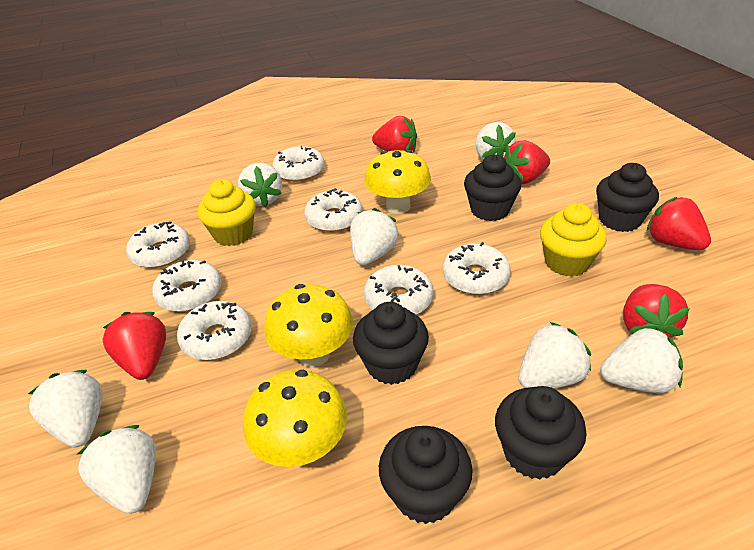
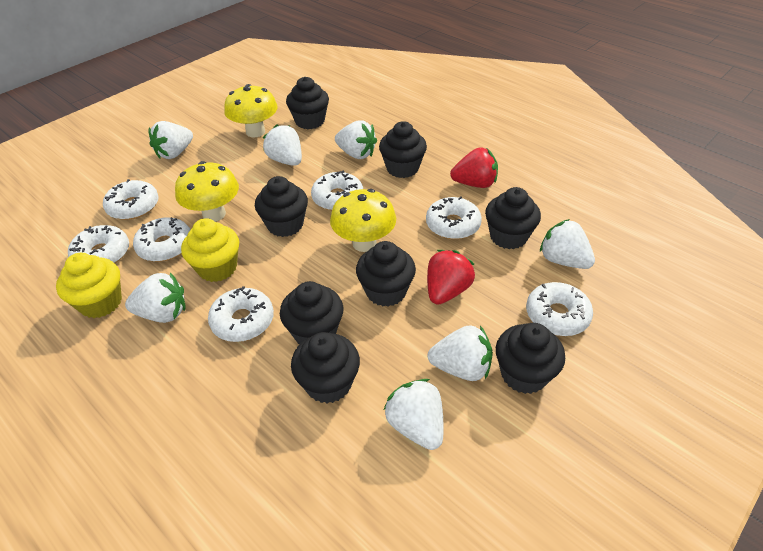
black cupcake: 5 -> 8
red strawberry: 5 -> 2

